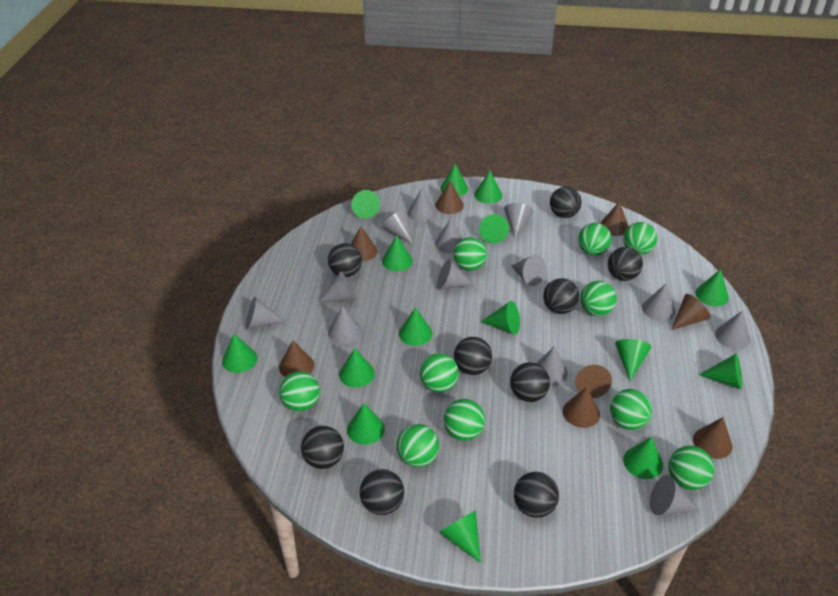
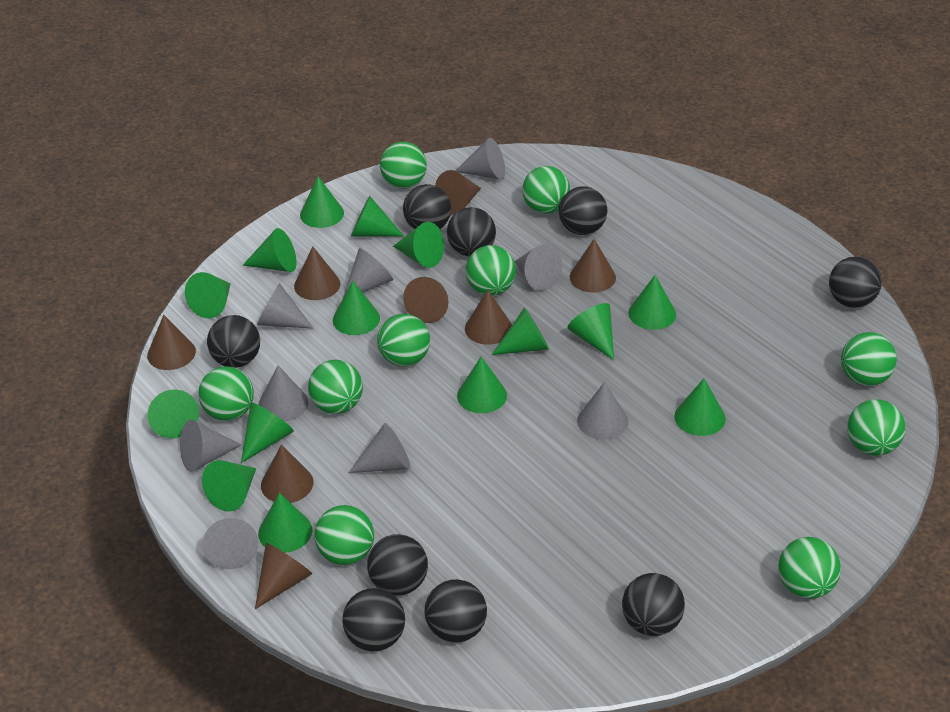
grey cone: 13 -> 9

